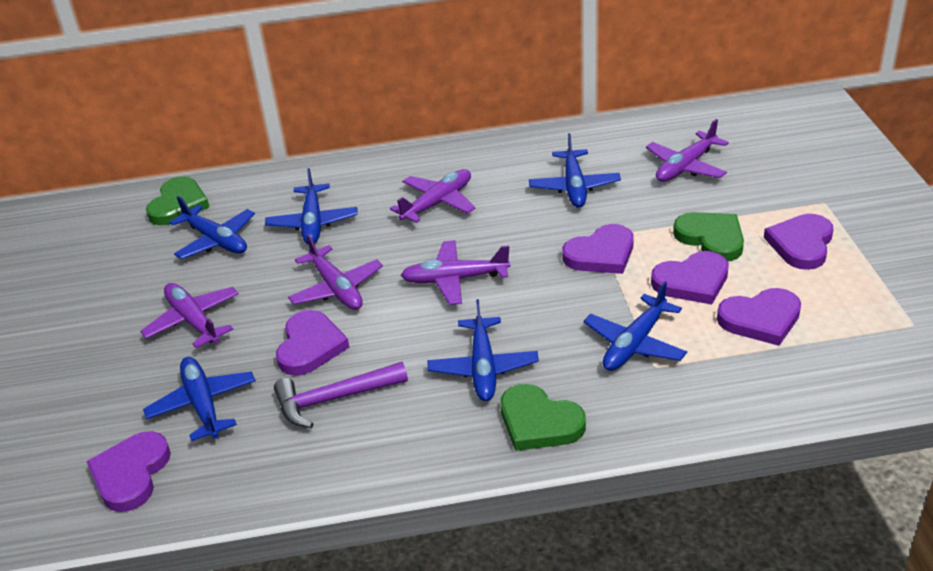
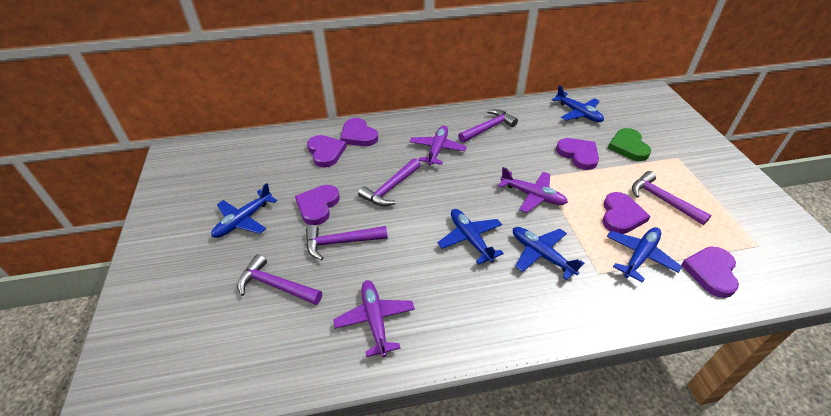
blue plane: 6 -> 5
green heart: 3 -> 1
purple hammer: 1 -> 5
purple plane: 5 -> 3

